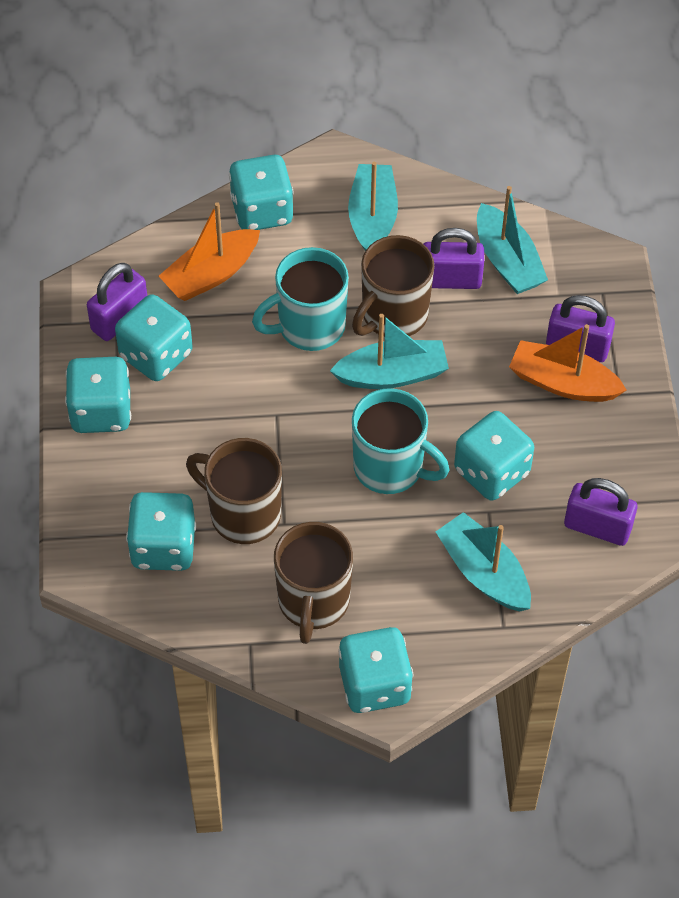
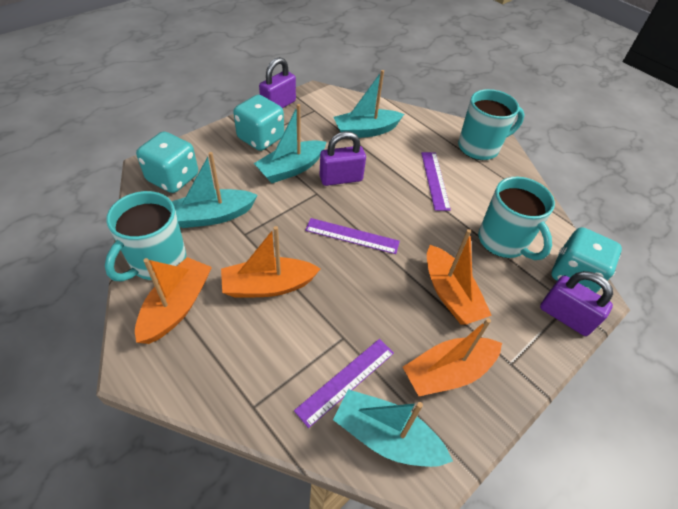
brown mug: 3 -> 0
orange boat: 2 -> 4
purple padlock: 4 -> 3
purple ruler: 0 -> 3
turquoise dice: 6 -> 3
turquoise mug: 2 -> 3

